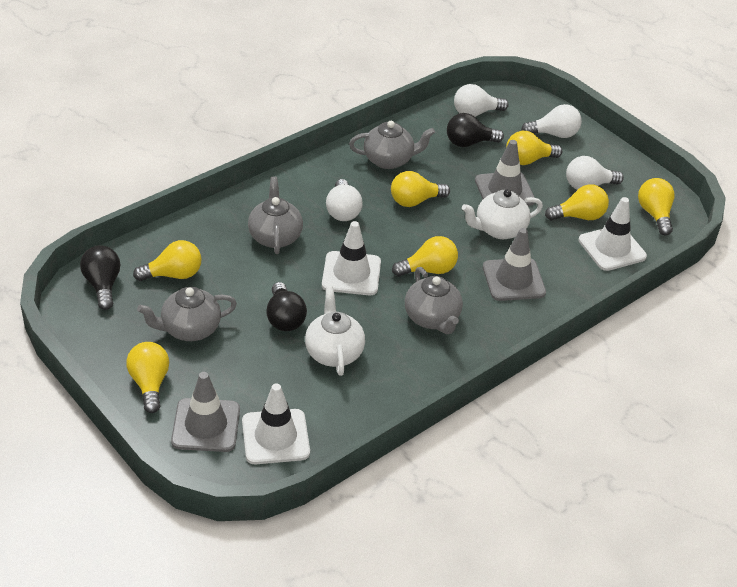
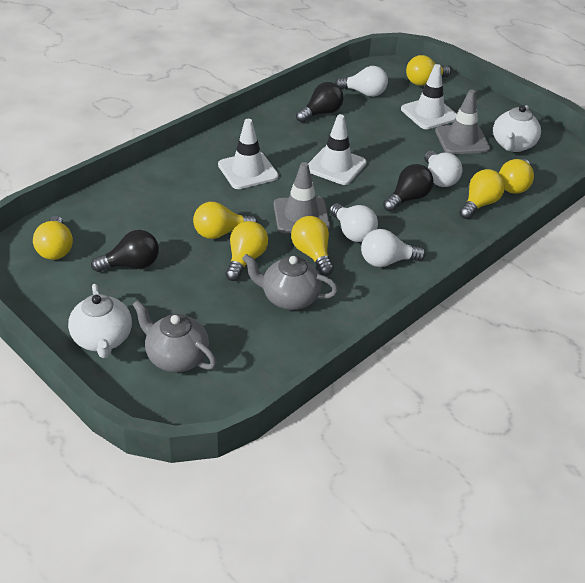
grey teapot: 4 -> 2
grey traffic cone: 3 -> 2

